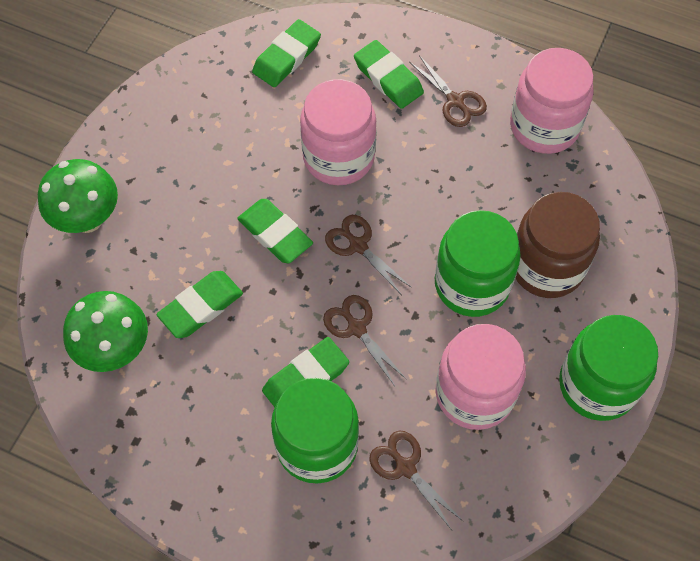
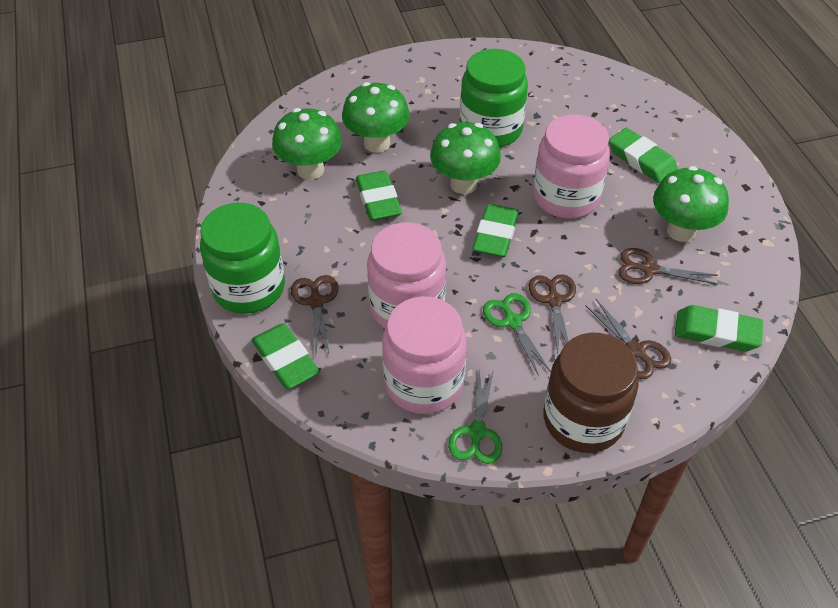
green jar: 3 -> 2
green mushroom: 2 -> 4
green scissors: 0 -> 2

